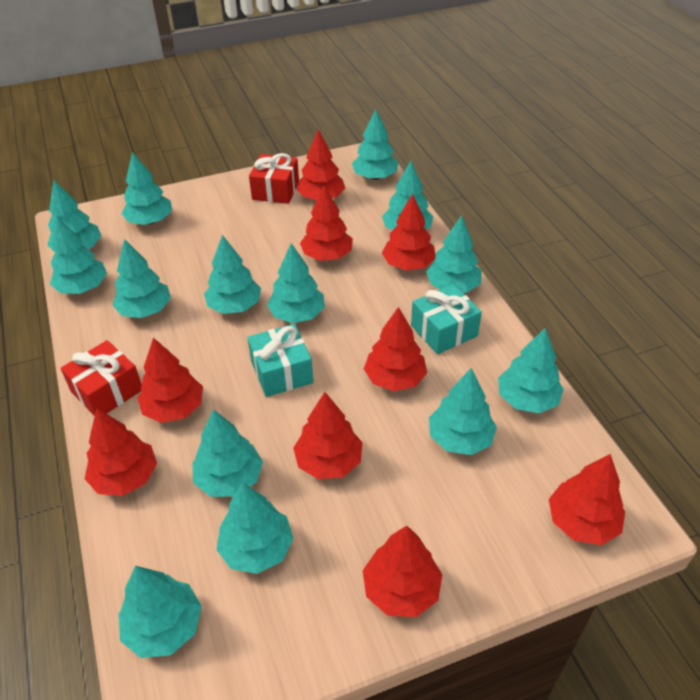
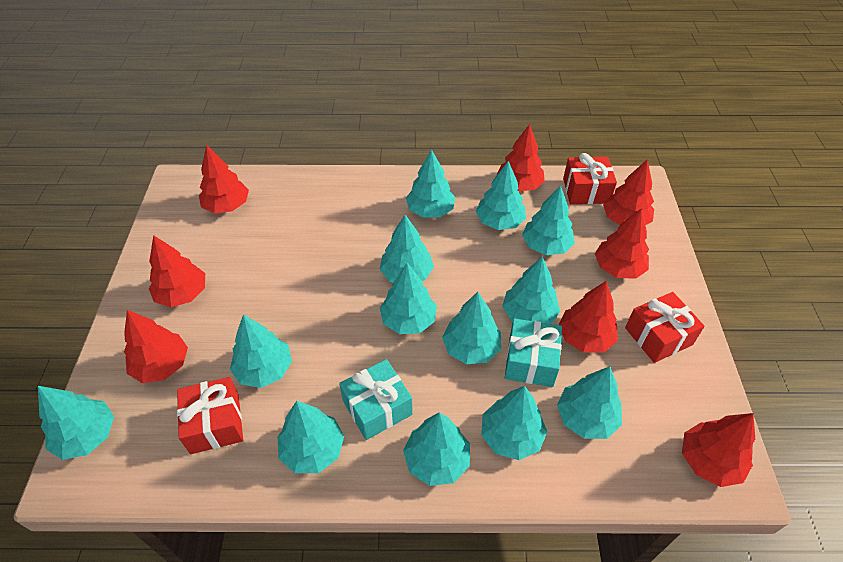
red gift: 2 -> 3
red tree: 9 -> 8
turquoise tree: 14 -> 13

